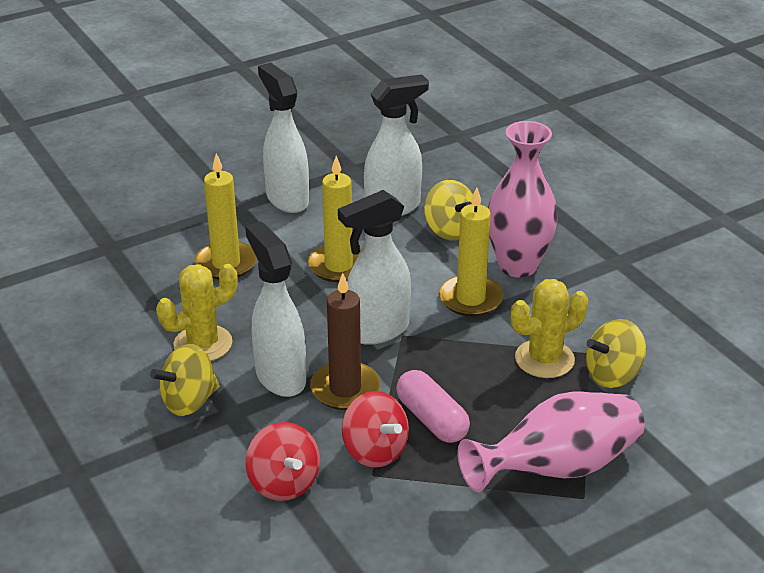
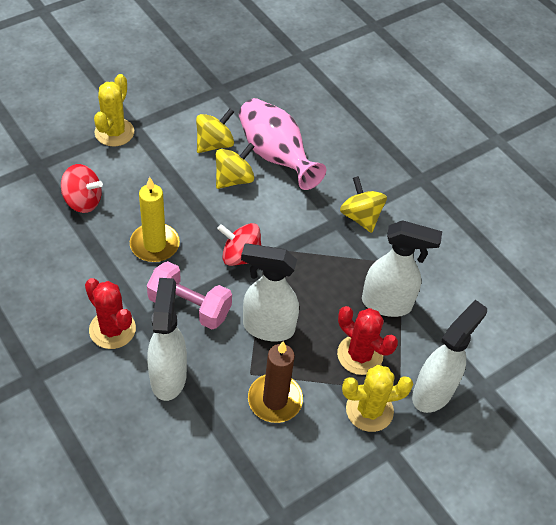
pink capsule: 1 -> 0
pink dumbbell: 0 -> 1
pink vase: 2 -> 1
red cactus: 0 -> 2
yellow candle: 3 -> 1

